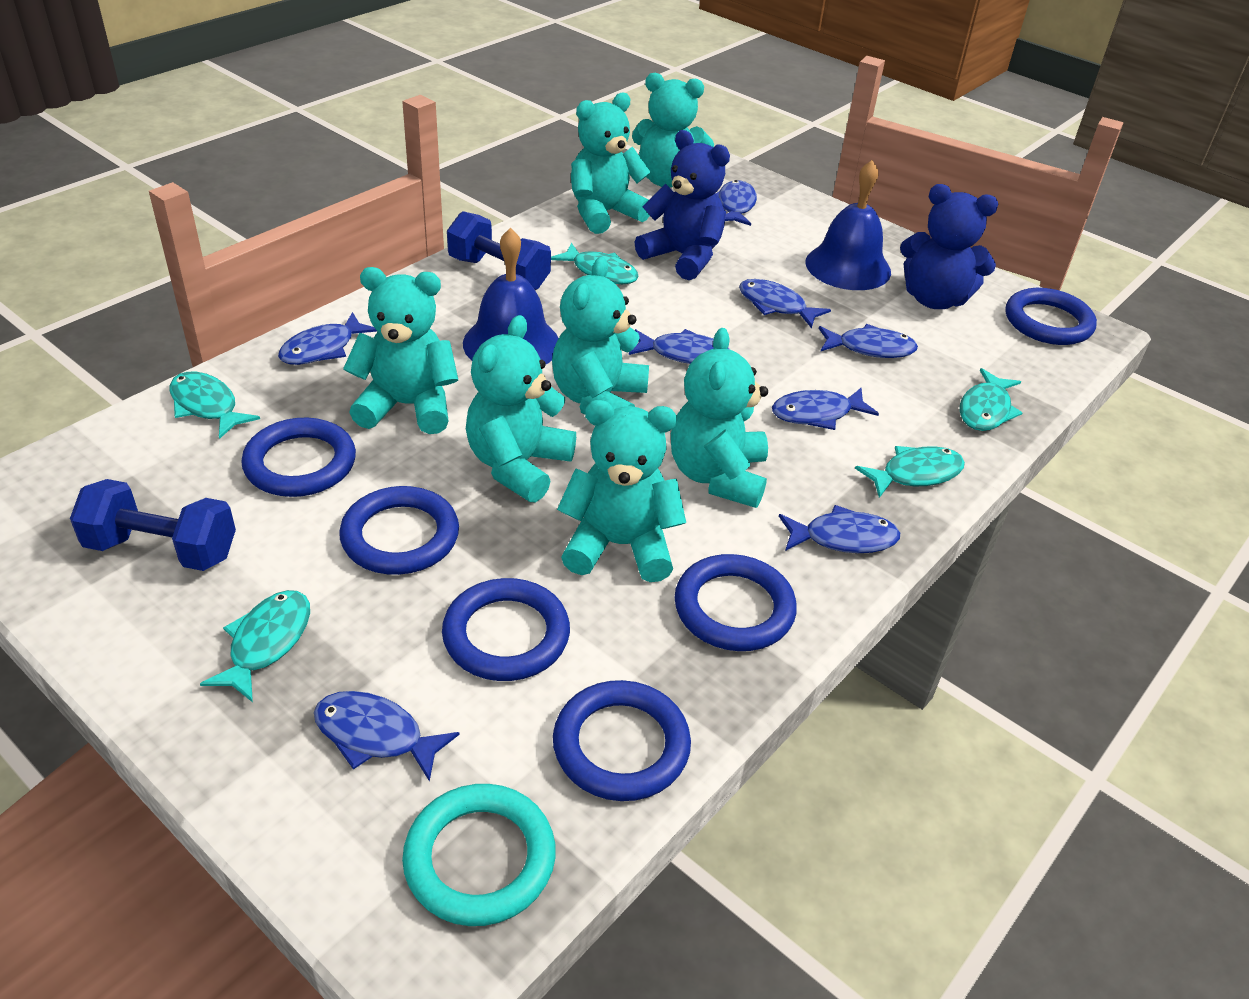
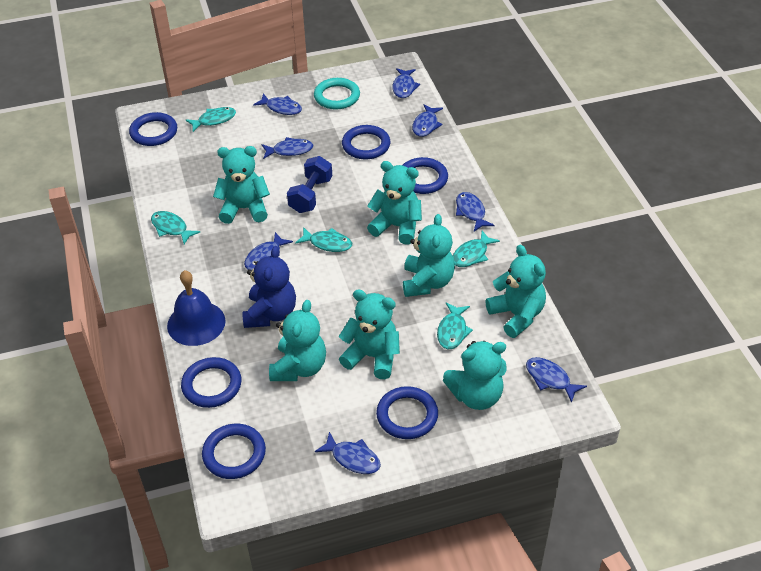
blue bell: 2 -> 1
blue dumbbell: 2 -> 1
blue teddy bear: 2 -> 1

